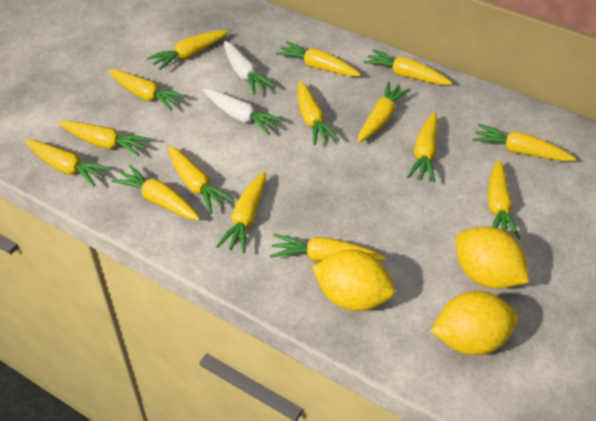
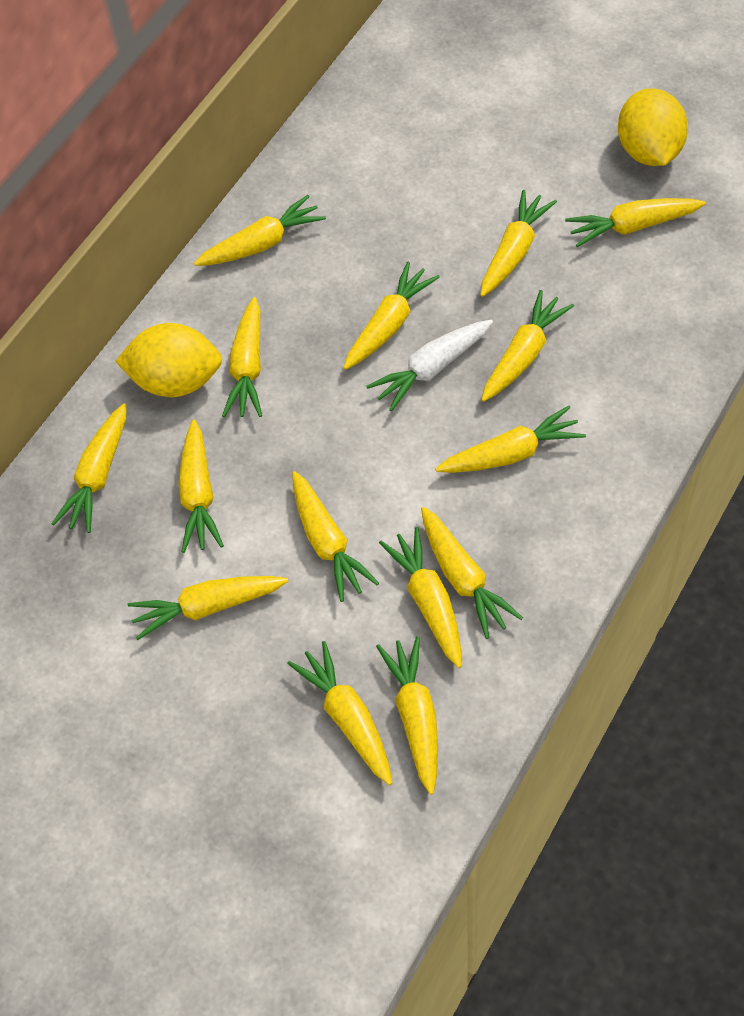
white carrot: 2 -> 1
yellow lemon: 3 -> 2

